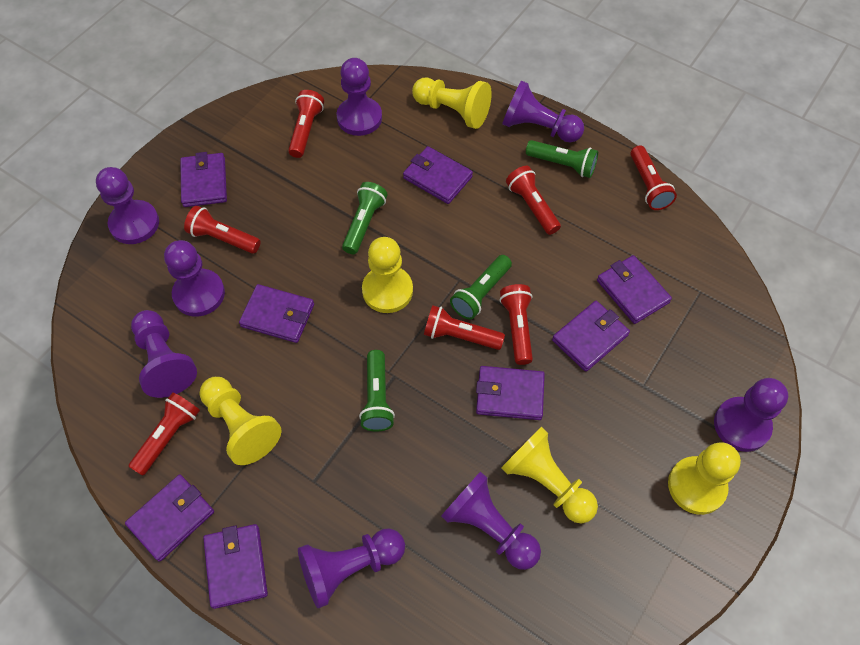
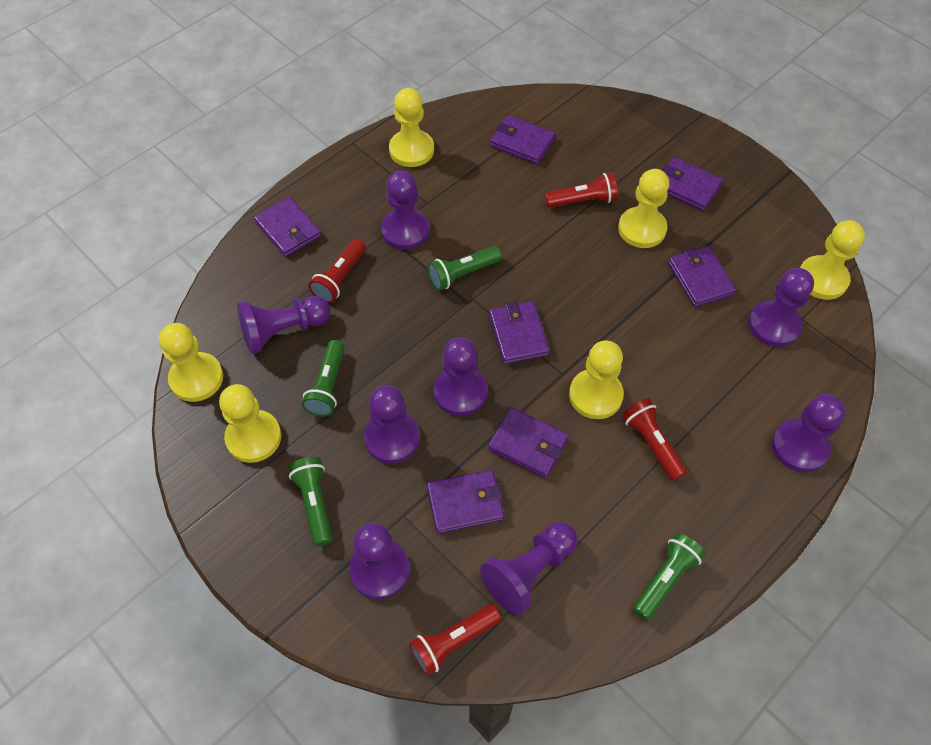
purple wallet: 8 -> 7
red flashlight: 7 -> 4
yellow pawn: 5 -> 6

